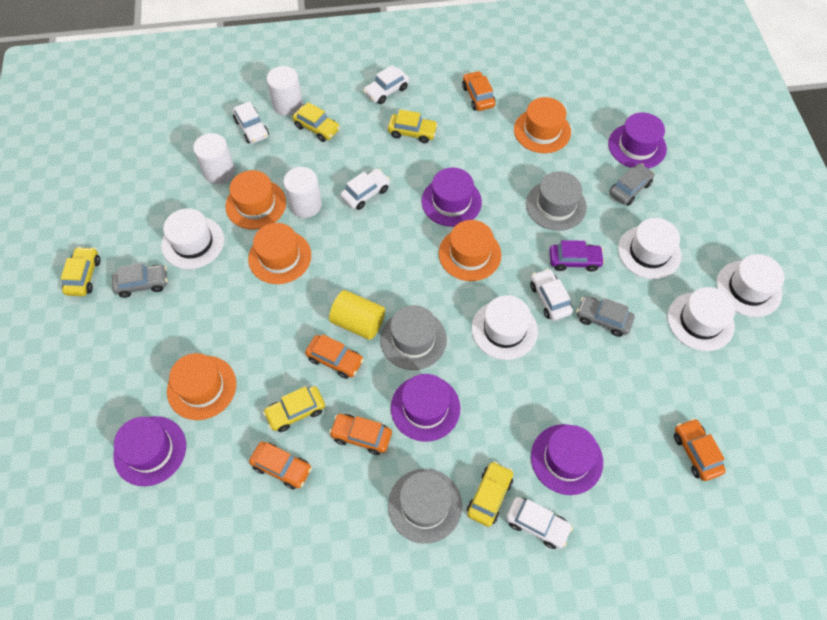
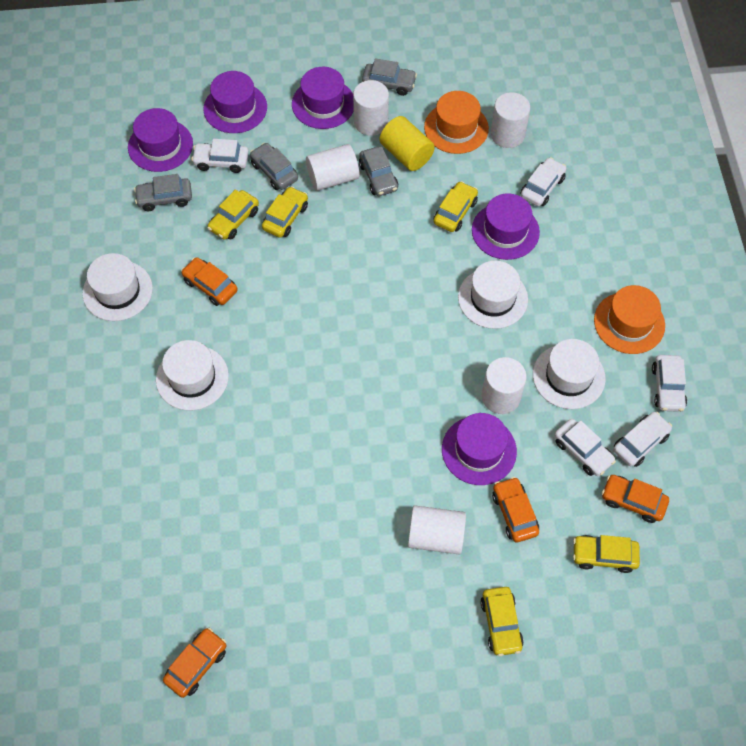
grey car: 3 -> 4
grey hat: 3 -> 0
orange car: 5 -> 4
orange hat: 5 -> 2
purple car: 1 -> 0
white cylinder: 3 -> 5
white hat: 5 -> 4

